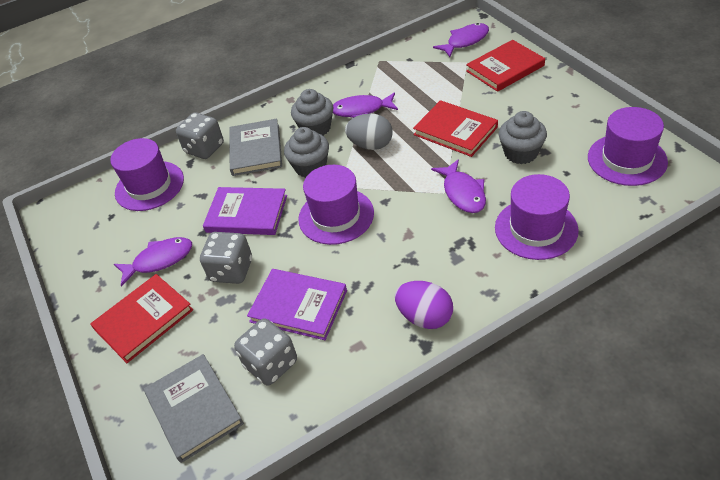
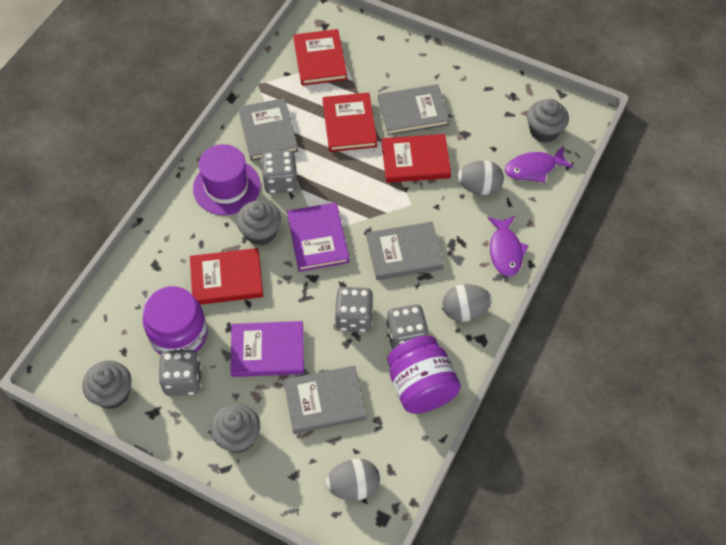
grey book: 2 -> 4
grey cupcake: 3 -> 4
grey dice: 3 -> 4
grey egg: 1 -> 3
purple egg: 1 -> 0
purple fish: 4 -> 2
purple hat: 4 -> 1
purple jar: 0 -> 2
red book: 3 -> 4

